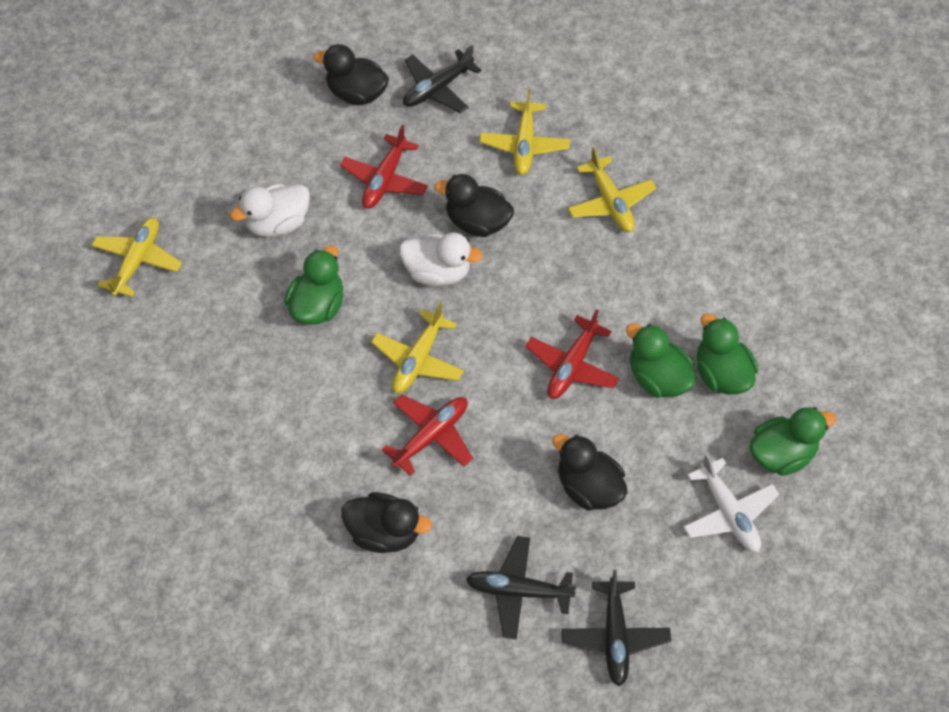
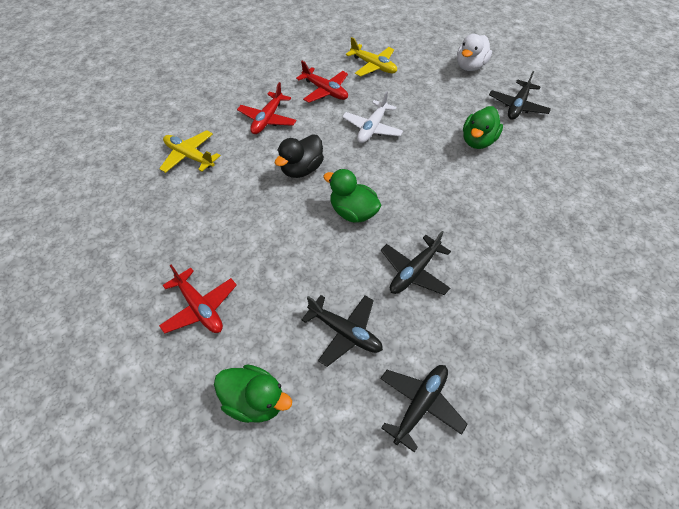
black duck: 4 -> 1
black plane: 3 -> 4
green duck: 4 -> 3
white duck: 2 -> 1
yellow plane: 4 -> 2

